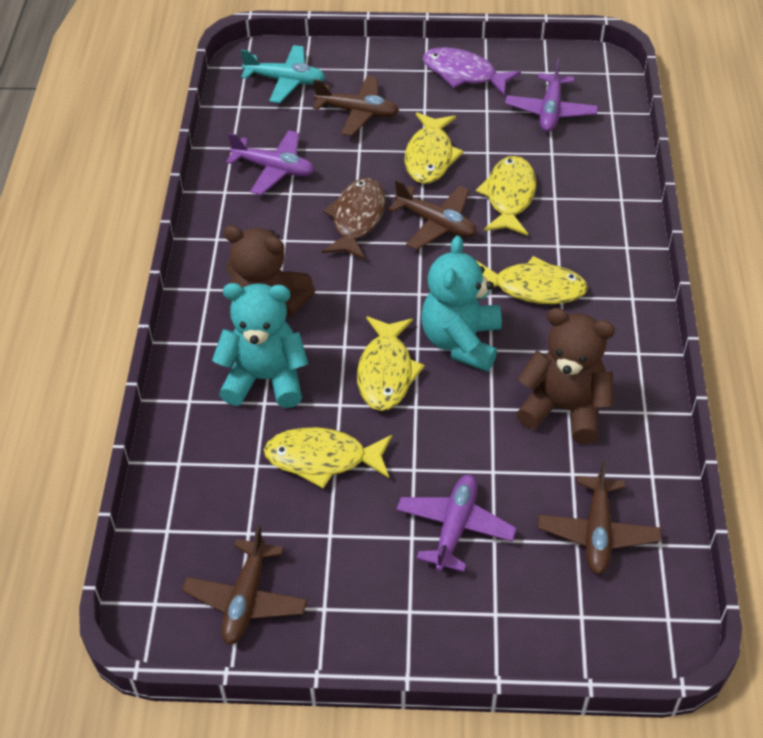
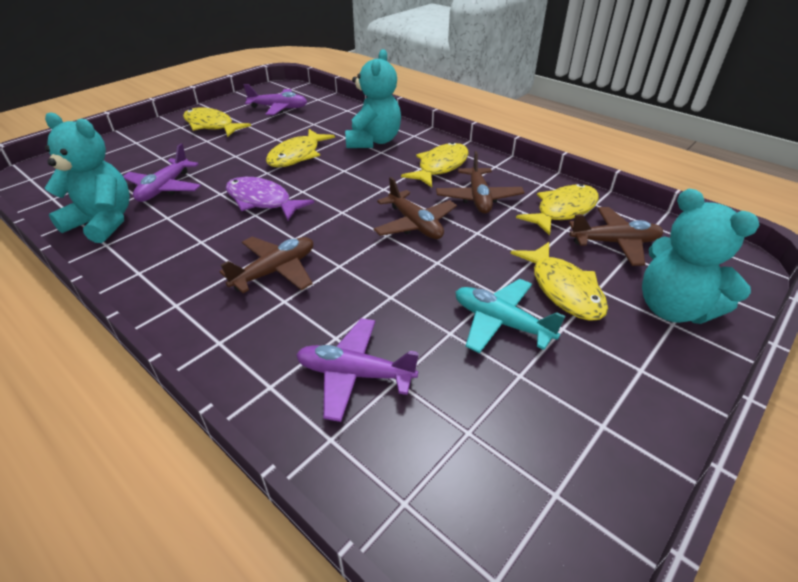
brown fish: 1 -> 0
brown teddy bear: 2 -> 0
turquoise teddy bear: 2 -> 3

